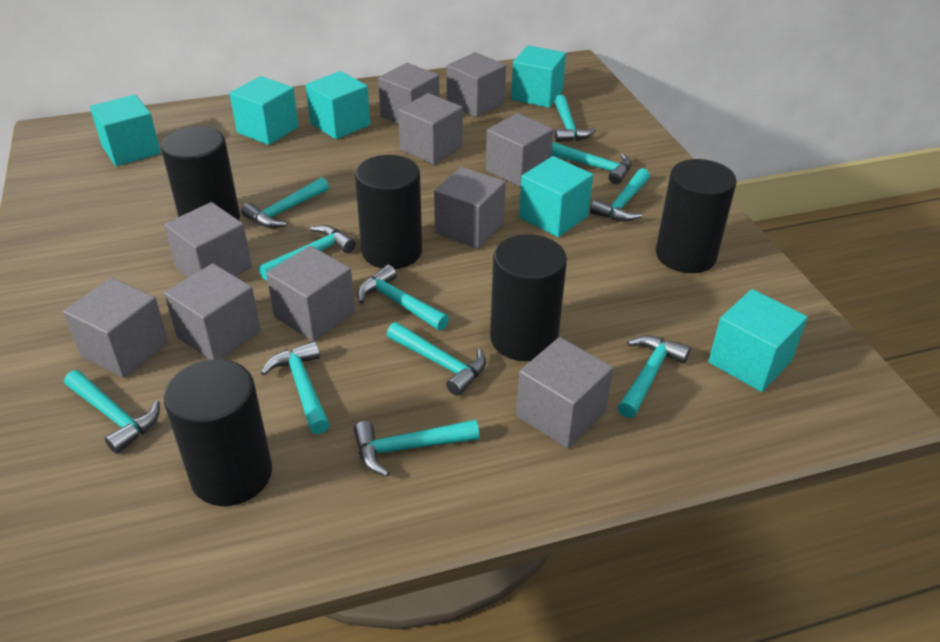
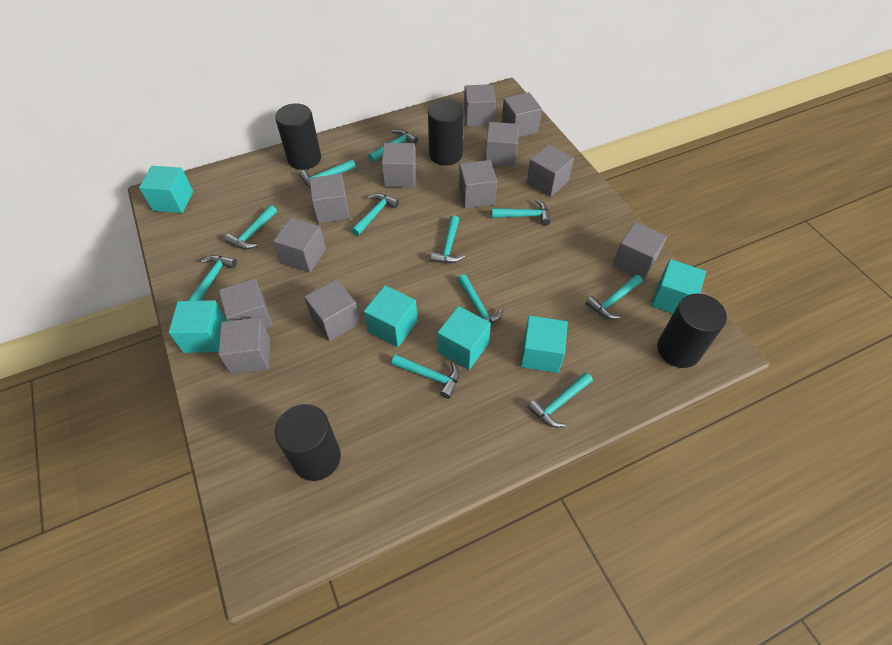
black cylinder: 5 -> 4
grey cube: 10 -> 12

